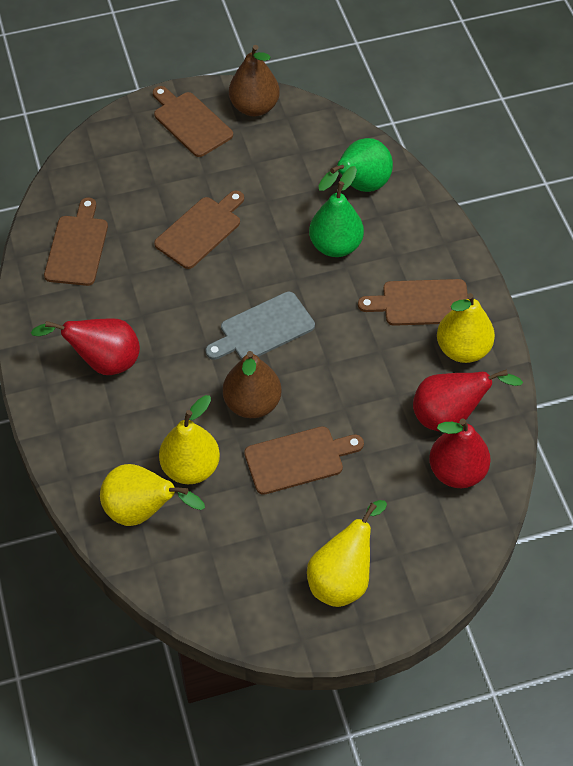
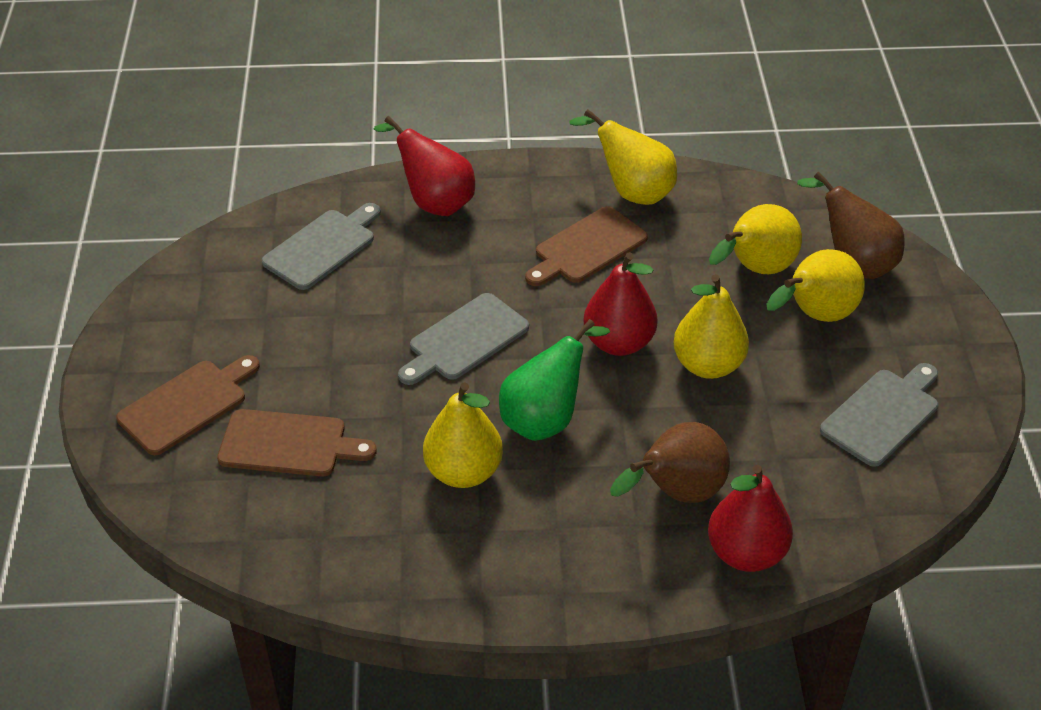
brown cutting board: 5 -> 3
green pear: 2 -> 1
grey cutting board: 1 -> 3
yellow pear: 4 -> 5

